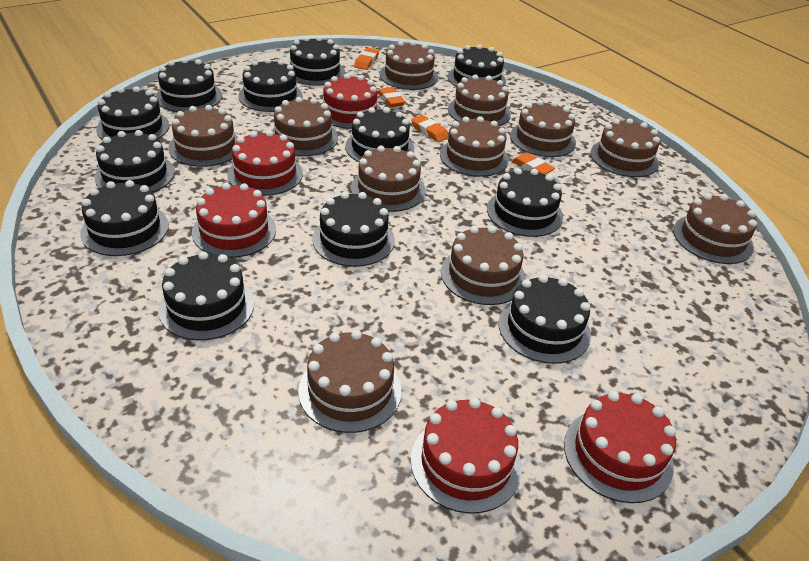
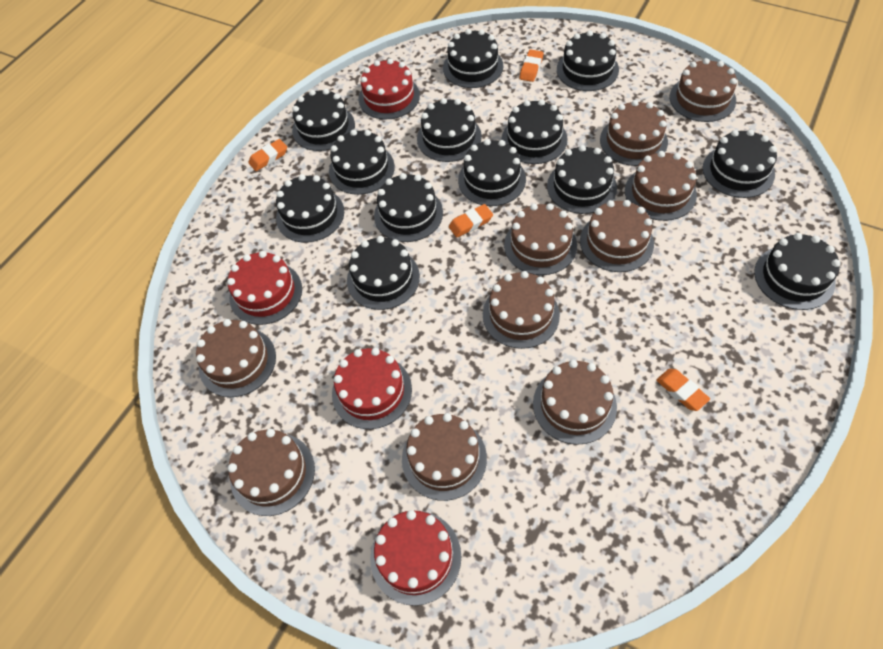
black cake: 12 -> 13
brown cake: 11 -> 10
red cake: 5 -> 4

